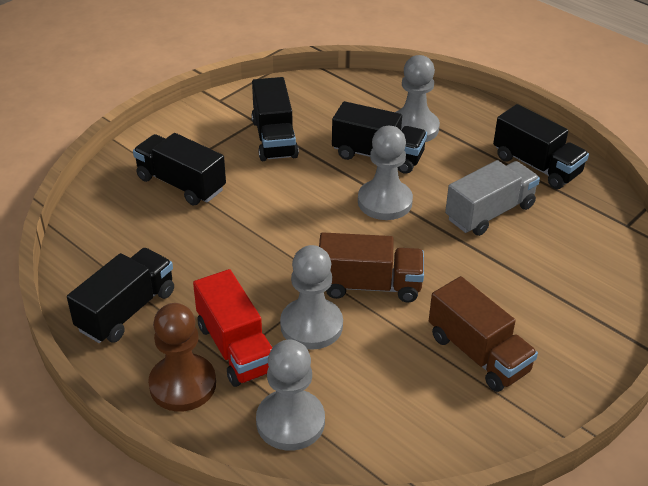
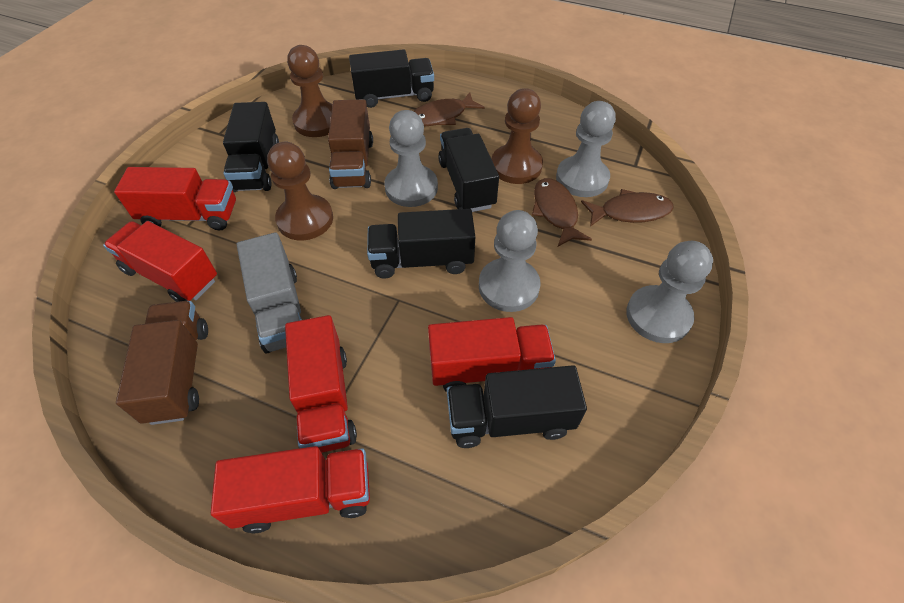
brown fish: 0 -> 3
brown pawn: 1 -> 3
red truck: 1 -> 5

